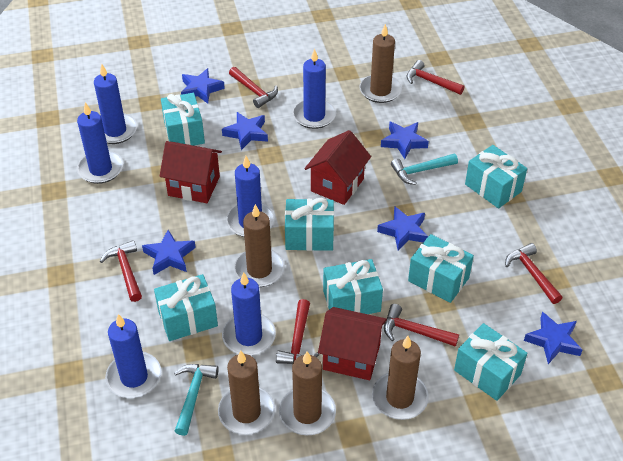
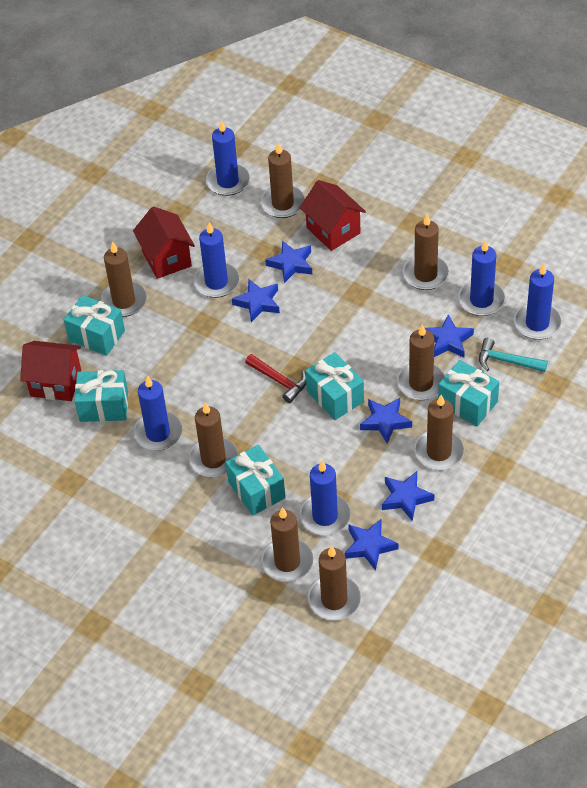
brown candle: 5 -> 8
red hammer: 6 -> 1
turquoise gift: 7 -> 5
turquoise hammer: 2 -> 1

